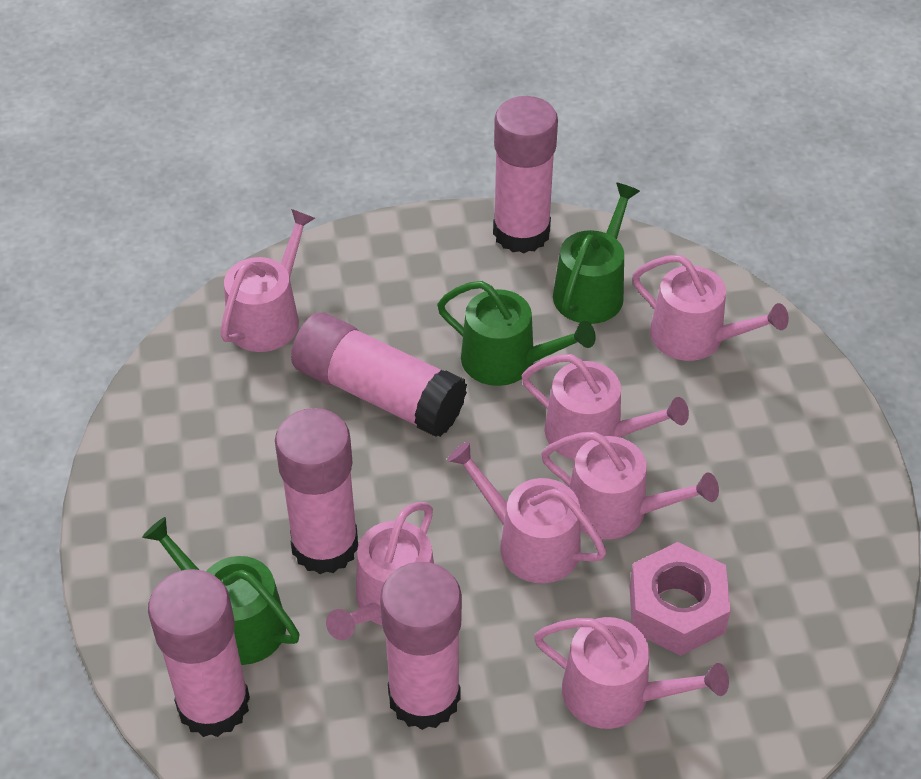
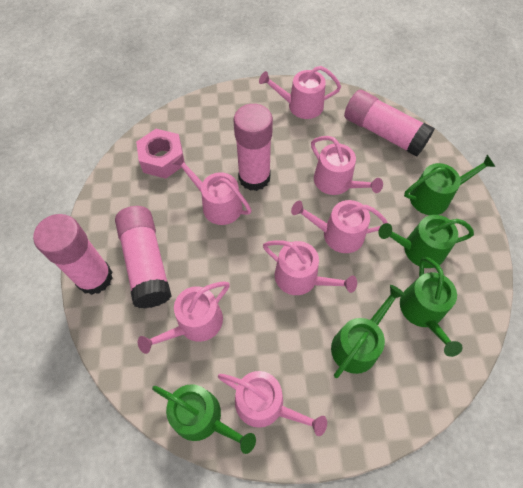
green watering can: 3 -> 5
pink glue stick: 5 -> 4

